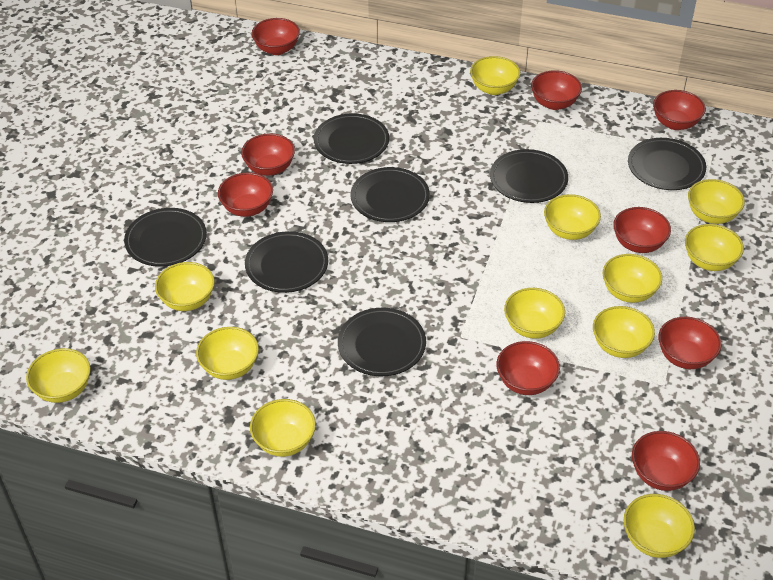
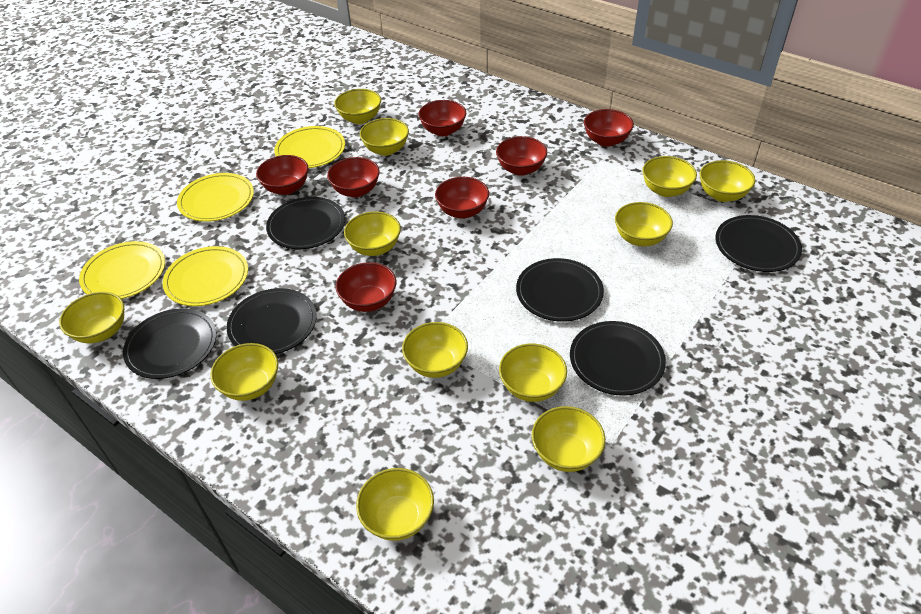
black plate: 7 -> 6
red bowl: 9 -> 7
yellow plate: 0 -> 4

